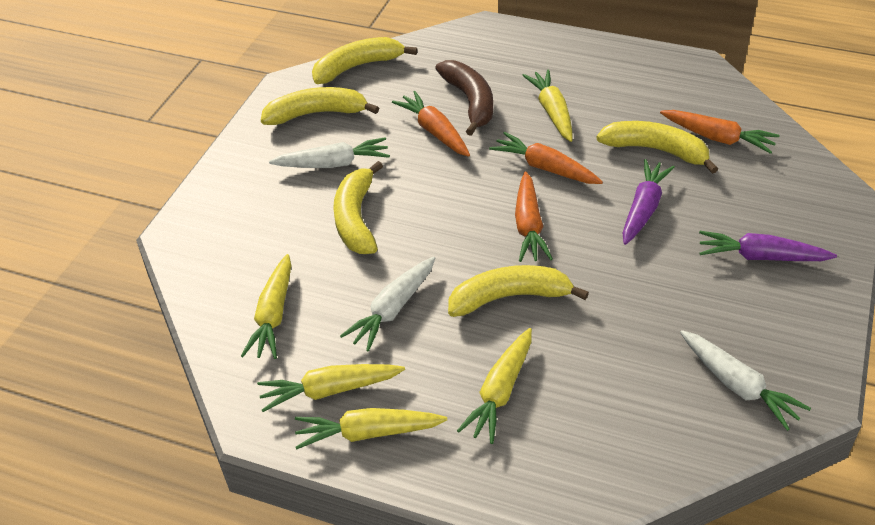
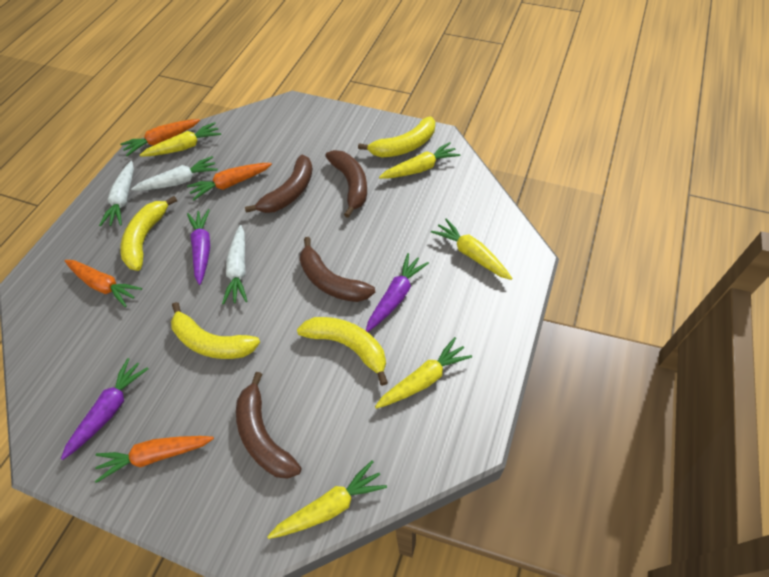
brown banana: 1 -> 4
purple carrot: 2 -> 3
yellow banana: 5 -> 4

